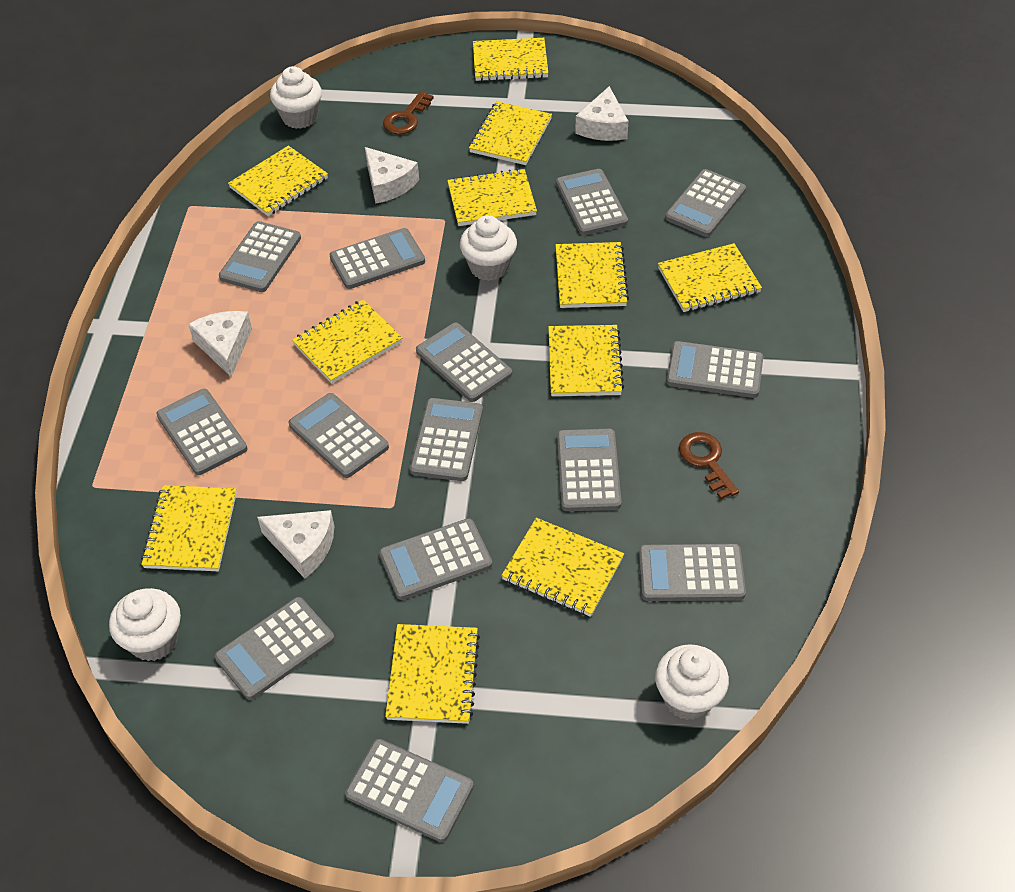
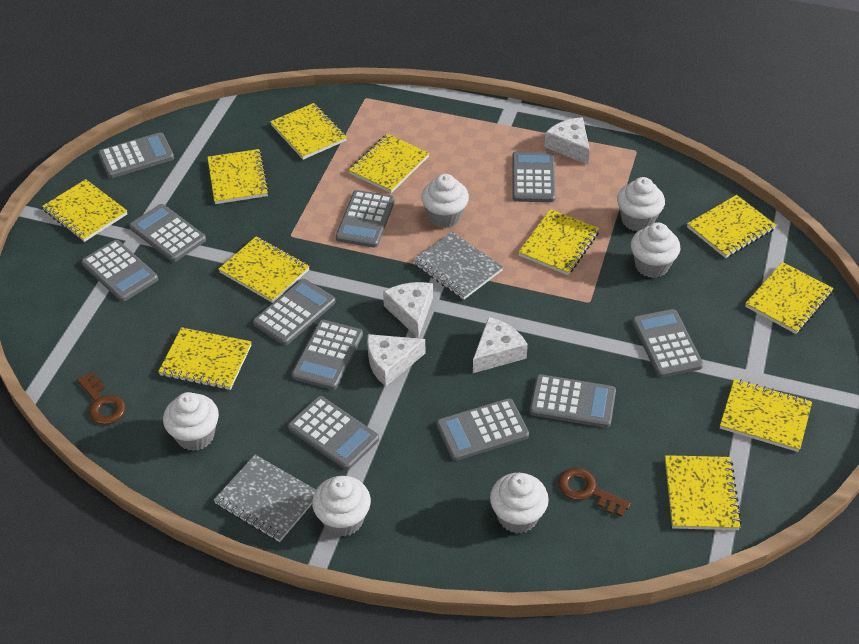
grey calculator: 14 -> 11
grey notebook: 0 -> 2
white cupcake: 4 -> 6

